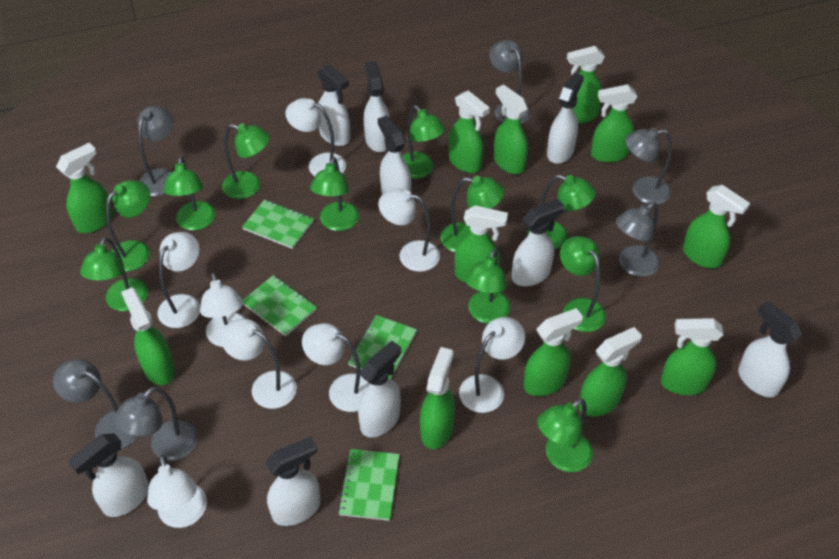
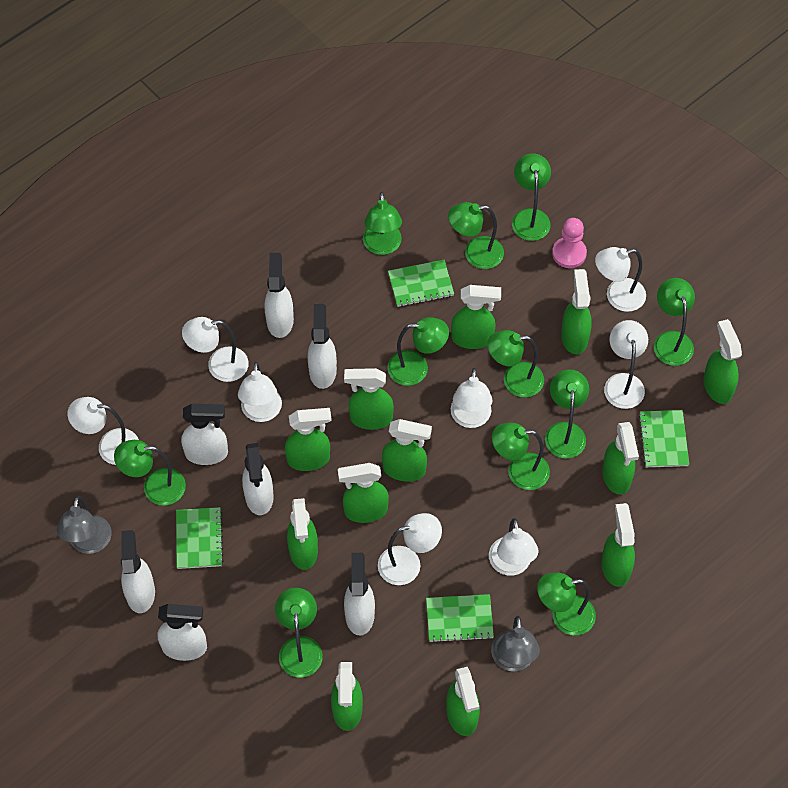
grey lamp: 6 -> 2
pink pawn: 0 -> 1
white spray bottle: 9 -> 7

